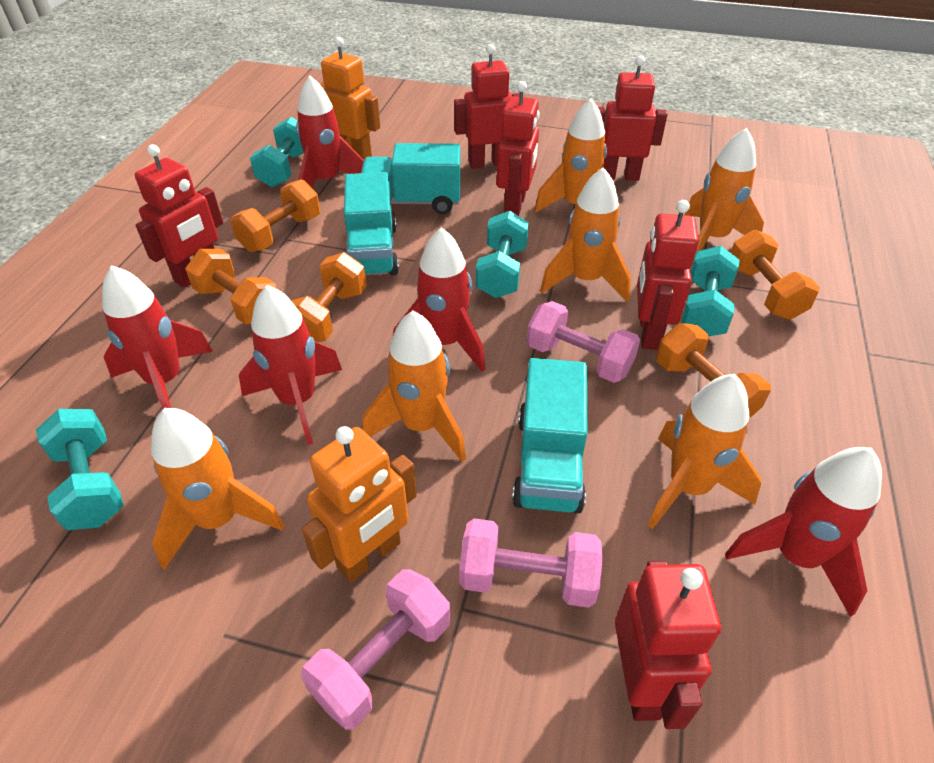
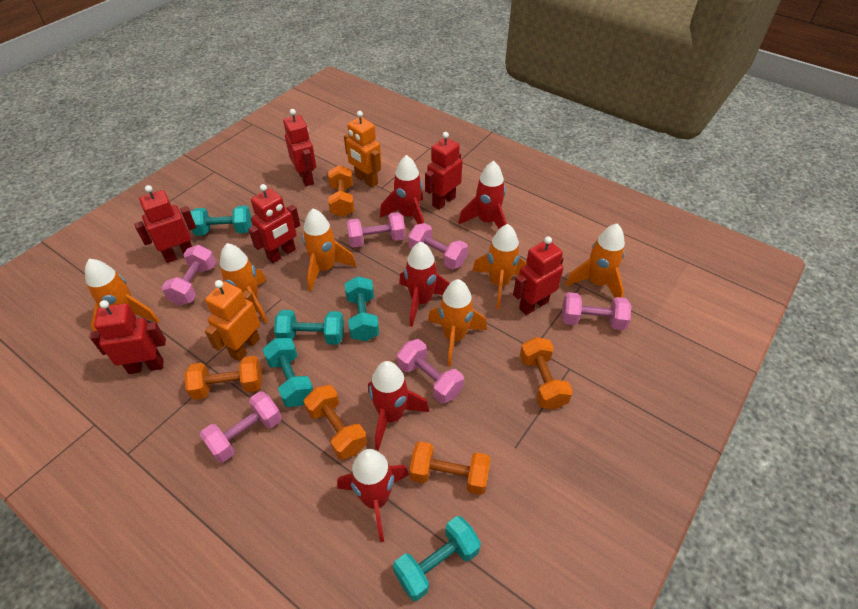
pink dumbbell: 3 -> 6
turquoise dumbbell: 4 -> 5
turquoise truck: 3 -> 0

